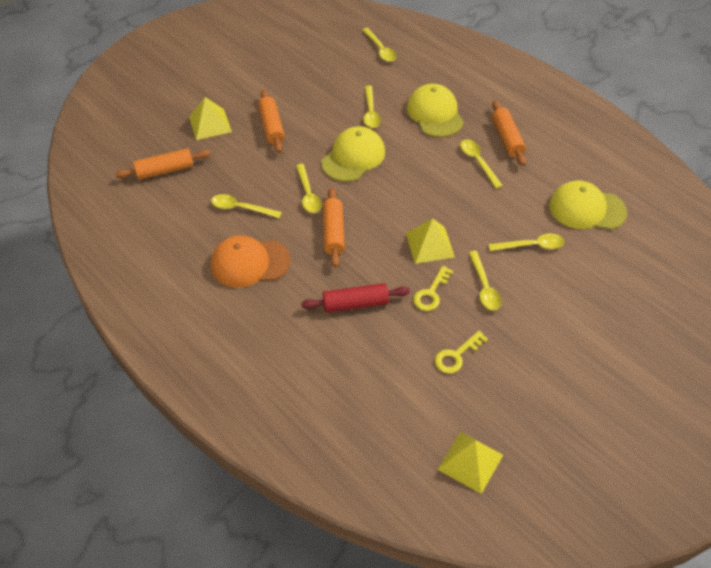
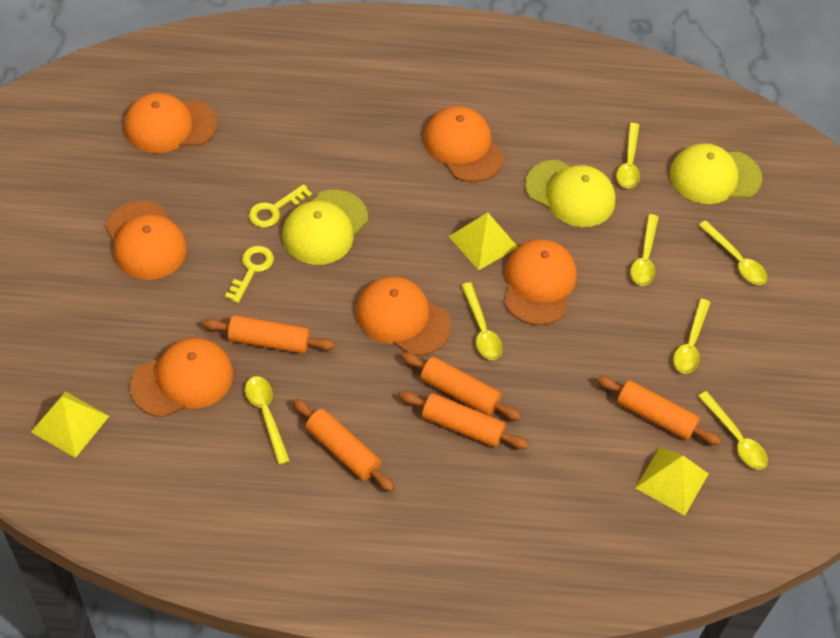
orange cap: 1 -> 6
orange rolling pin: 4 -> 5
red rolling pin: 1 -> 0

